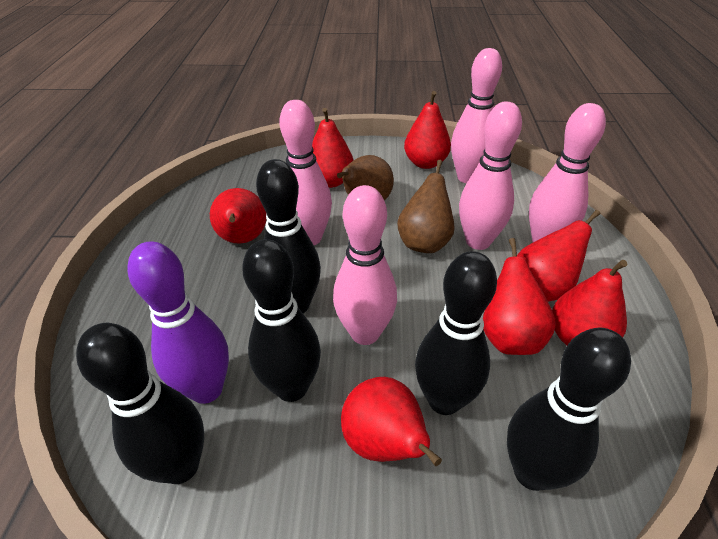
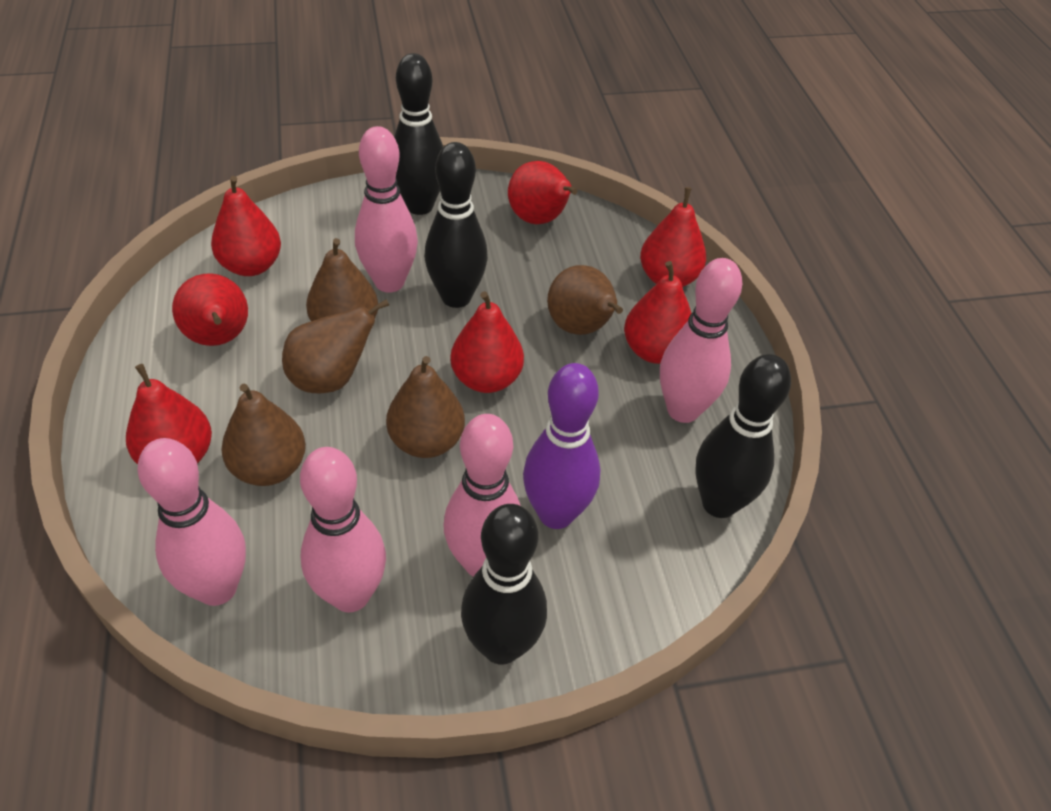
black bowling pin: 5 -> 4
brown pear: 2 -> 5

